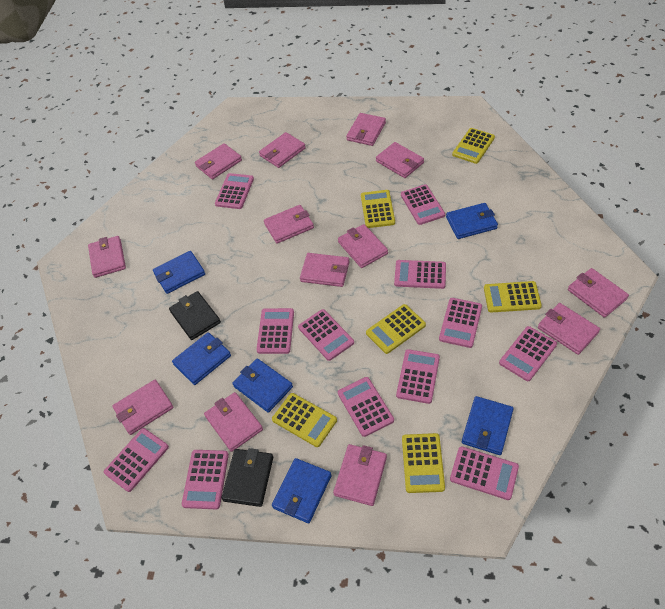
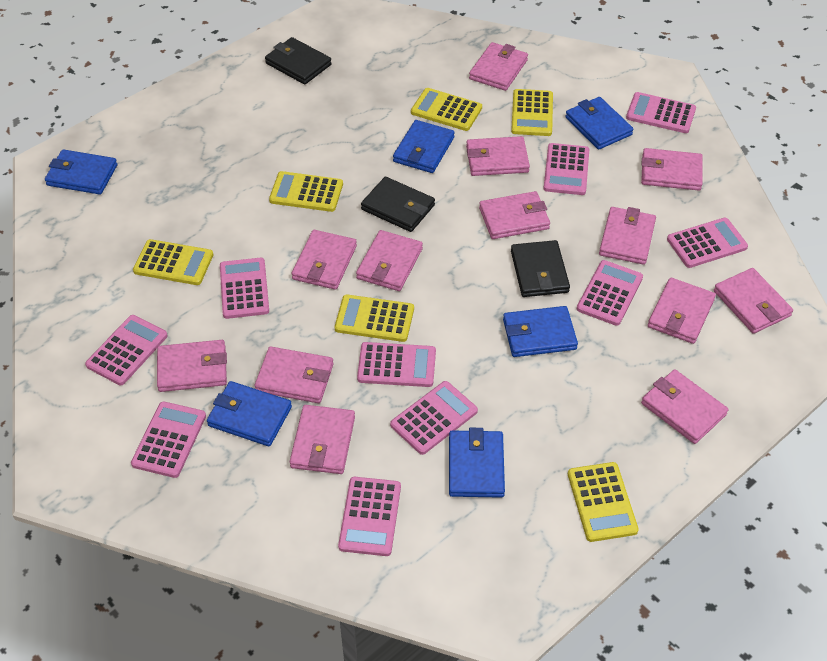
black wallet: 2 -> 3
pink calculator: 12 -> 10

